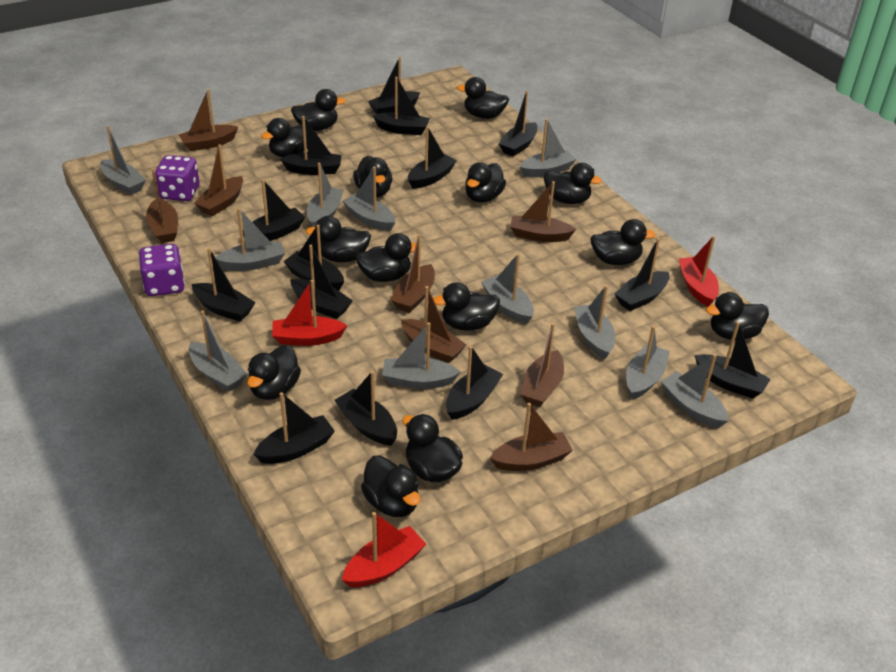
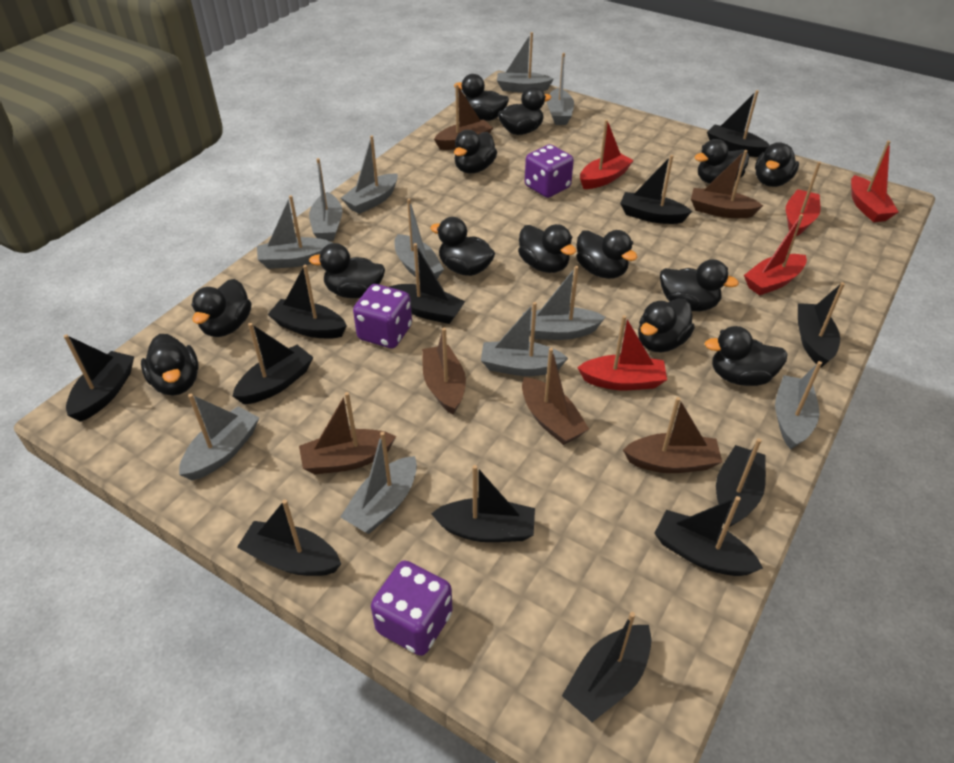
black boat: 14 -> 12
brown boat: 8 -> 6
purple dice: 2 -> 3
red boat: 3 -> 5

